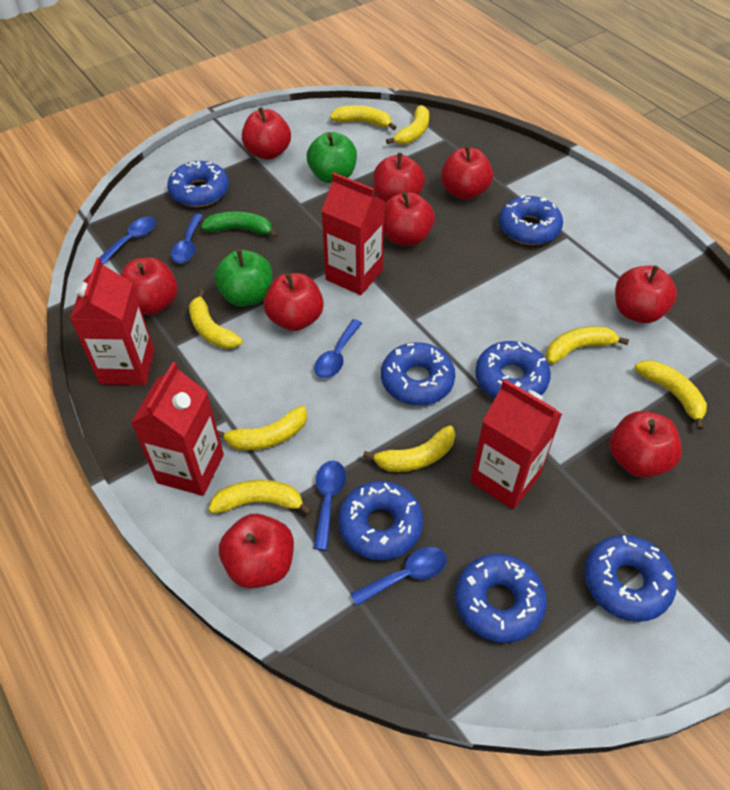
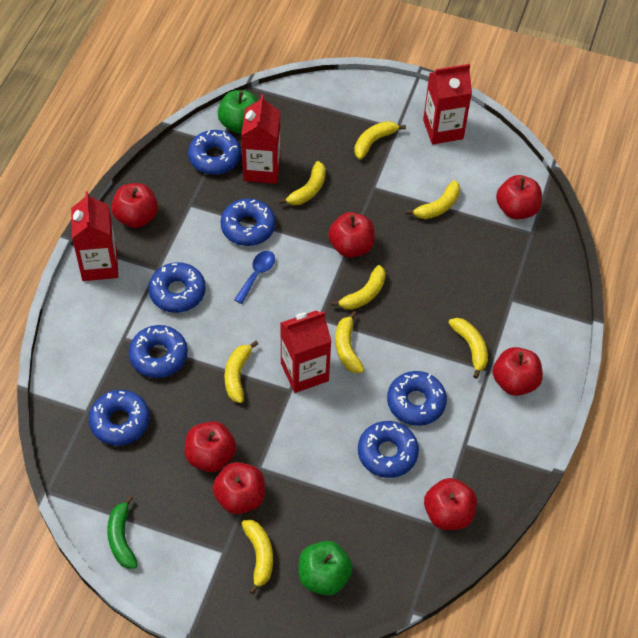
blue spoon: 5 -> 1
red apple: 9 -> 7

